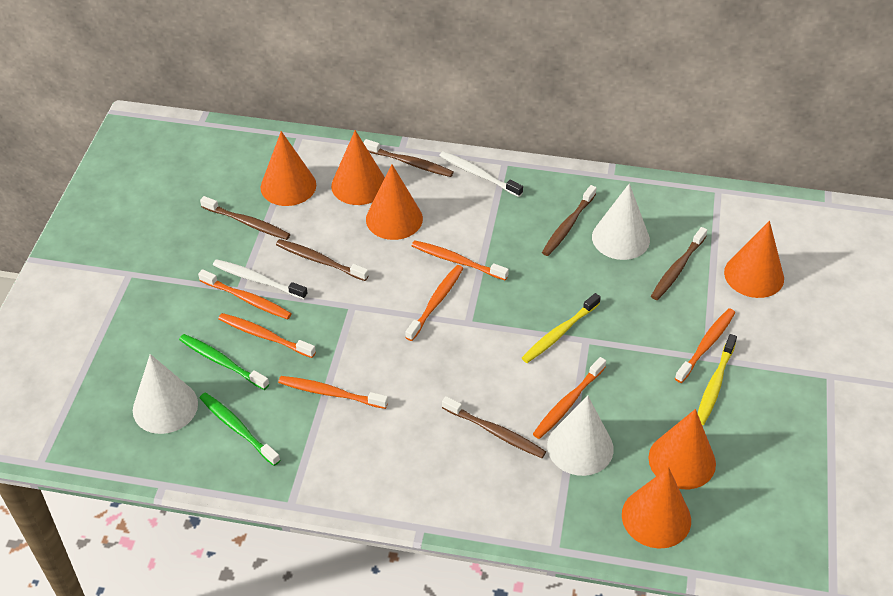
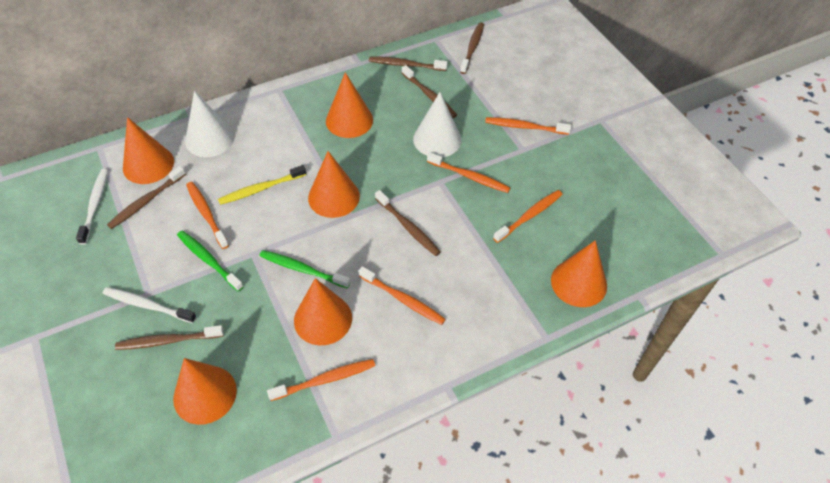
orange toothbrush: 7 -> 6
white cone: 3 -> 2
yellow toothbrush: 2 -> 1

